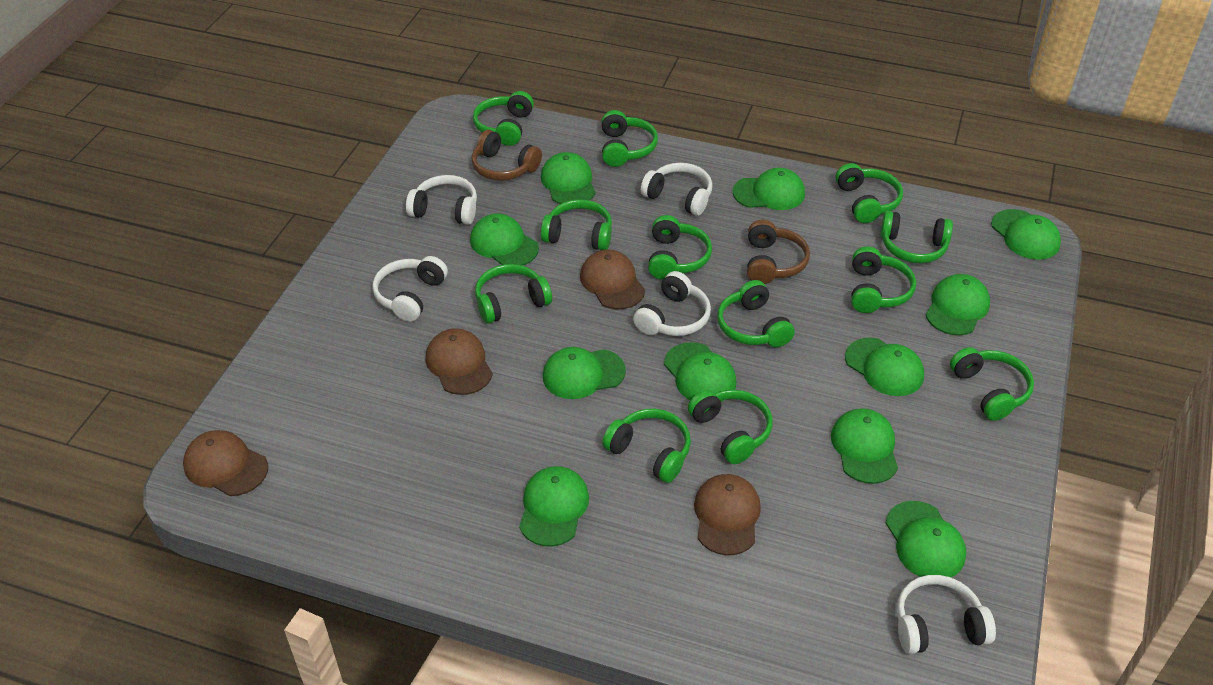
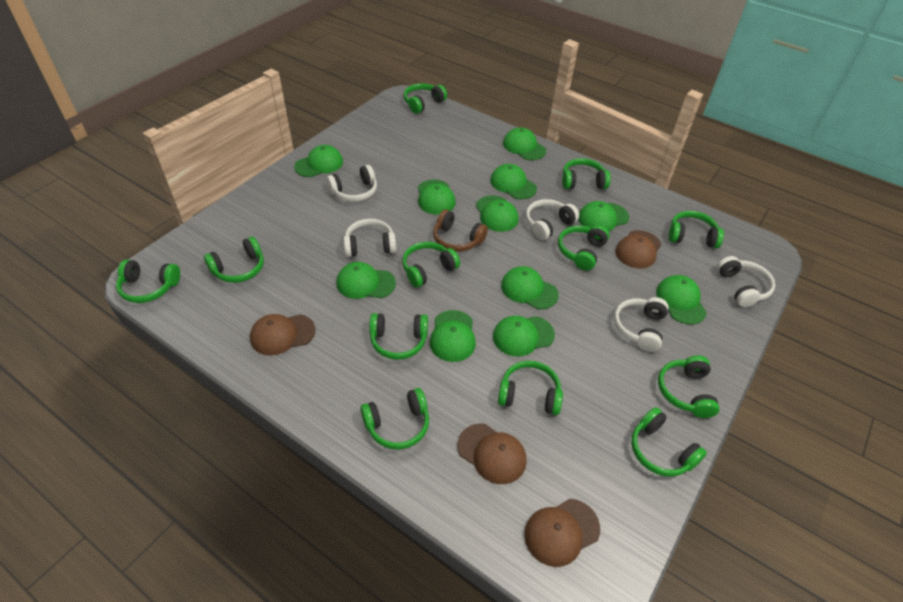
brown headphones: 2 -> 1

